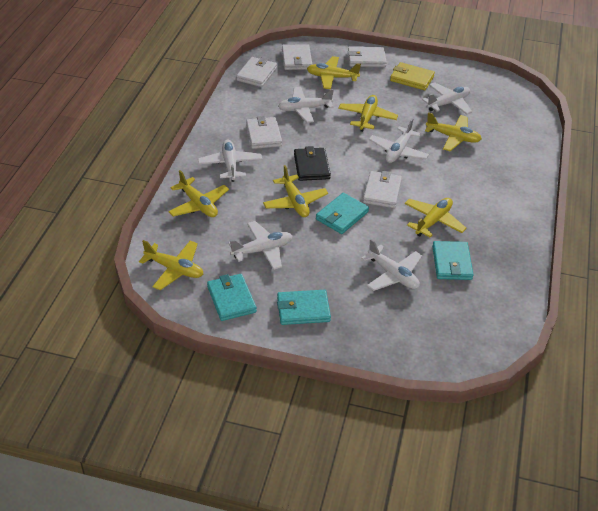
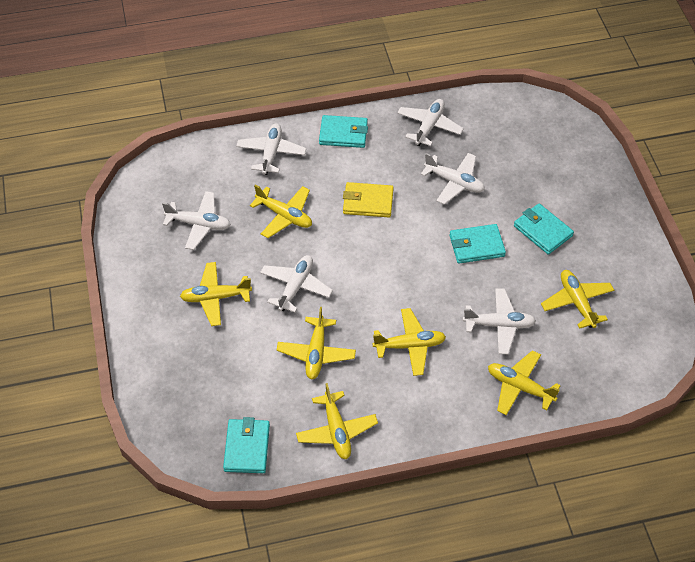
black wallet: 1 -> 0
white wallet: 5 -> 0

